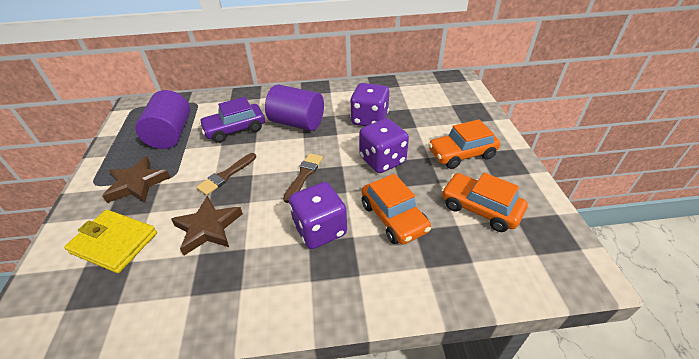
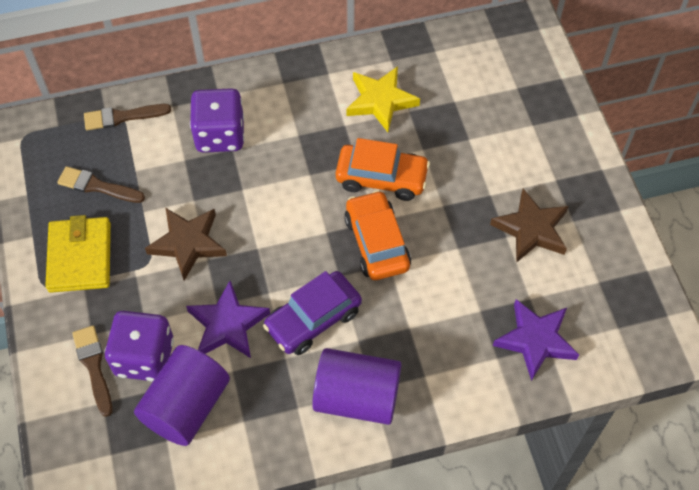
brown brush: 2 -> 3
orange car: 3 -> 2
purple dice: 3 -> 2
purple star: 0 -> 2
yellow star: 0 -> 1

